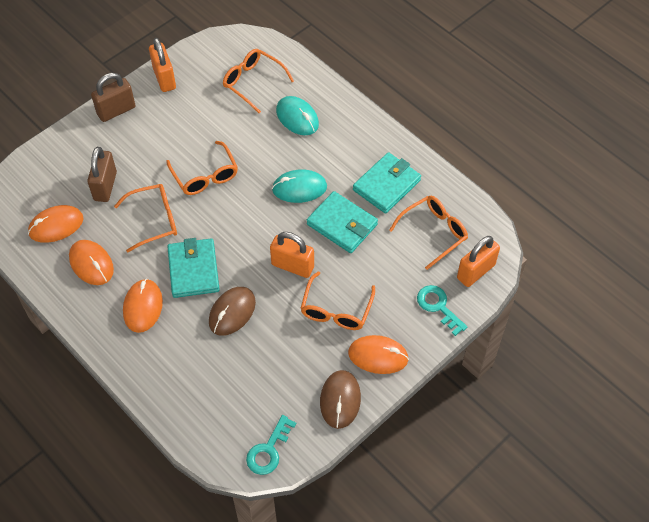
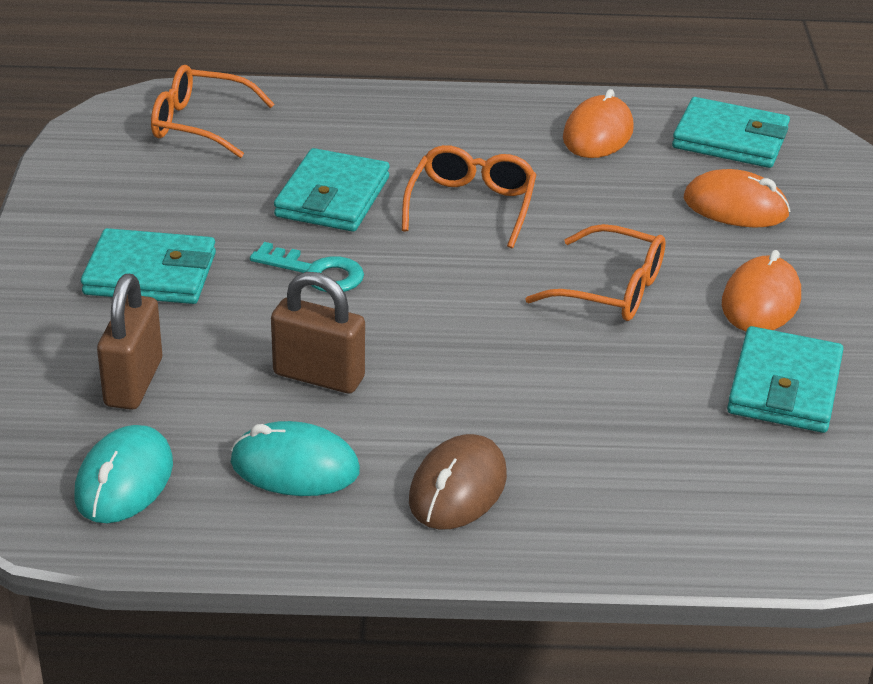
brown mouse: 2 -> 1
orange glasses: 5 -> 3
orange mouse: 4 -> 3
orange padlock: 3 -> 0
turquoise key: 2 -> 1
turquoise wallet: 3 -> 4

